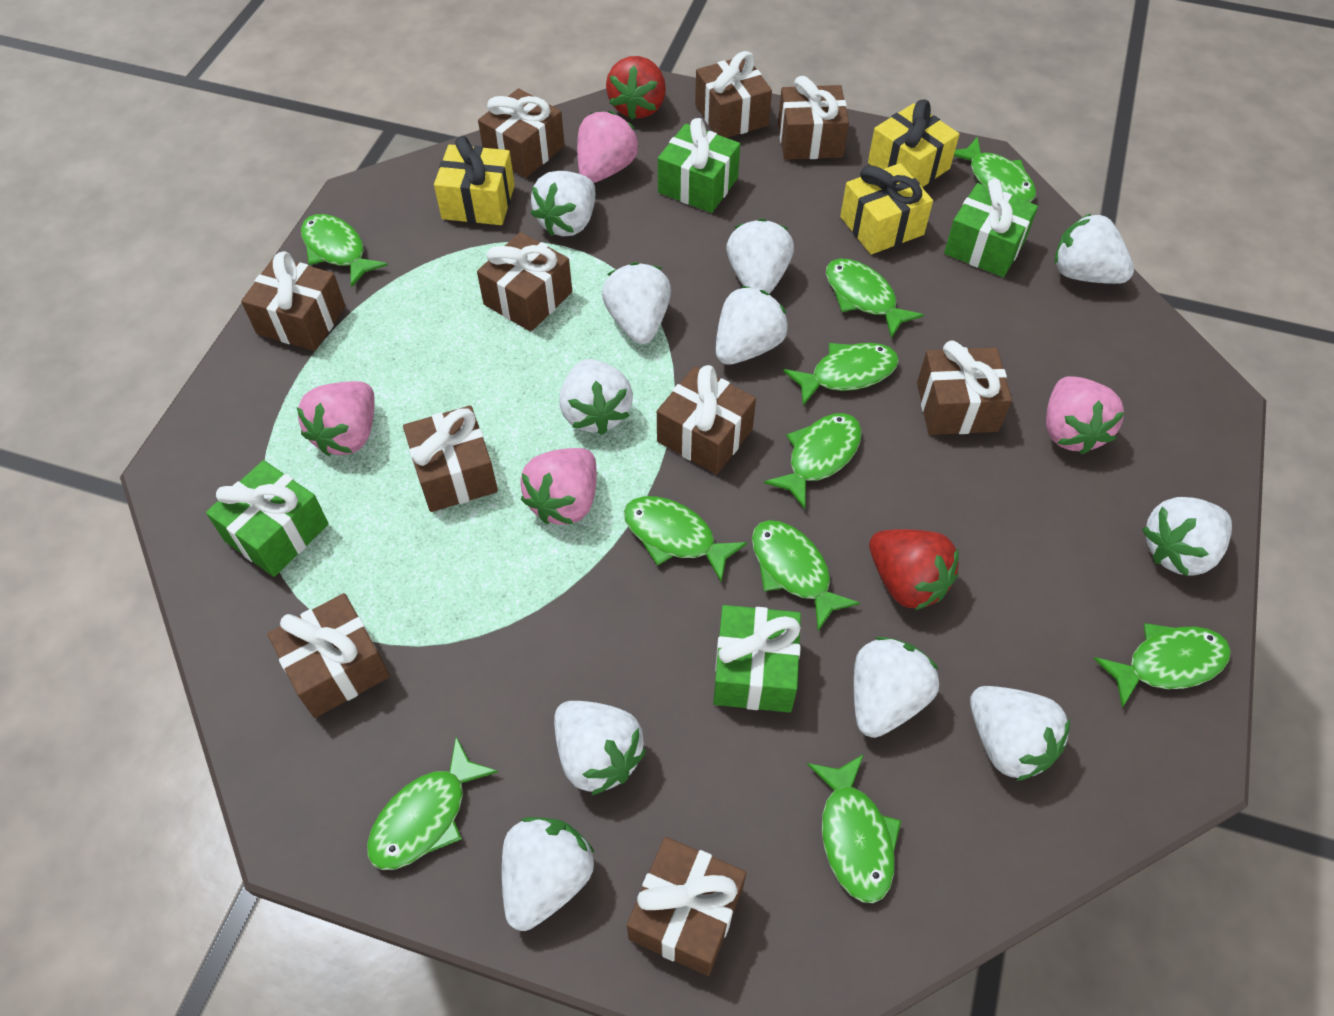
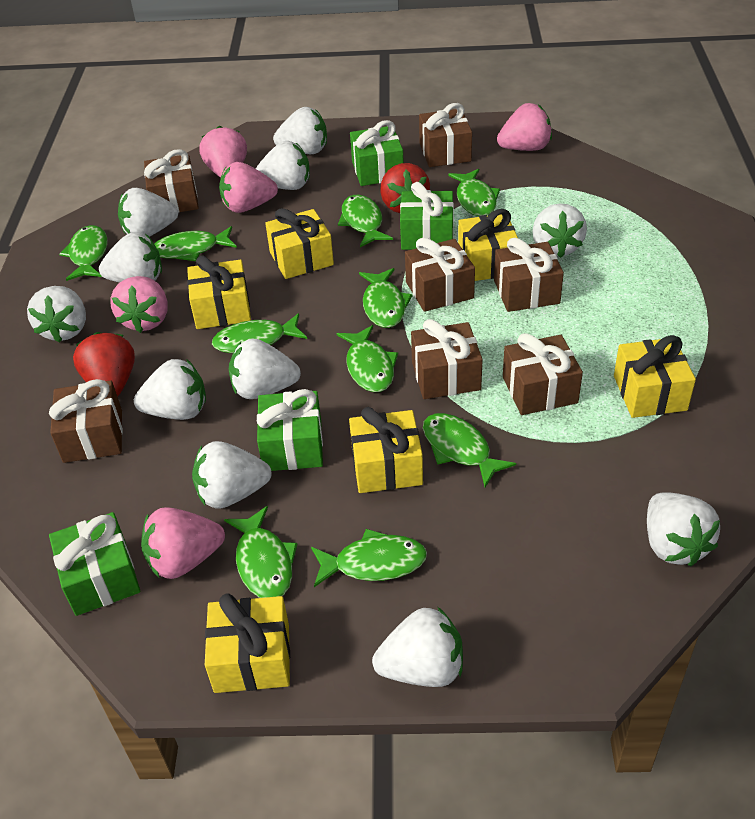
brown gift: 10 -> 7
pink strawberry: 4 -> 5
yellow gift: 3 -> 6

